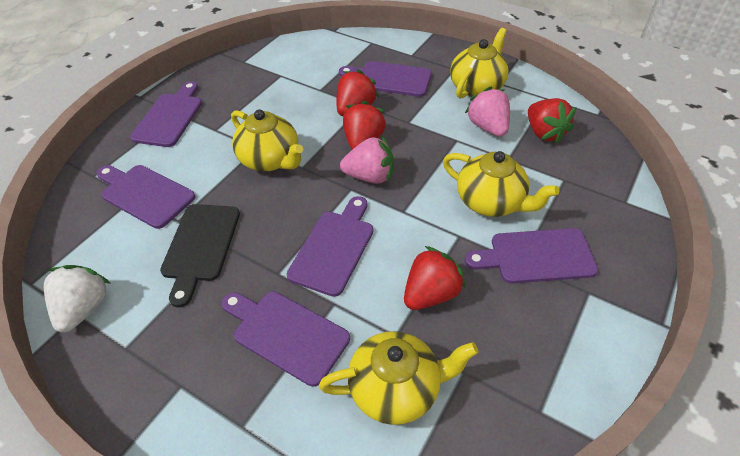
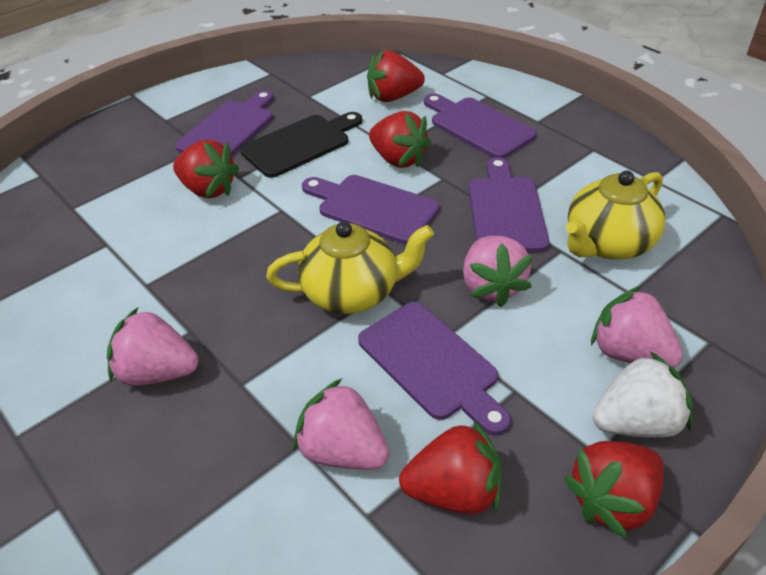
pink strawberry: 2 -> 4
purple cutting board: 6 -> 5
red strawberry: 4 -> 5
yellow teapot: 4 -> 2

